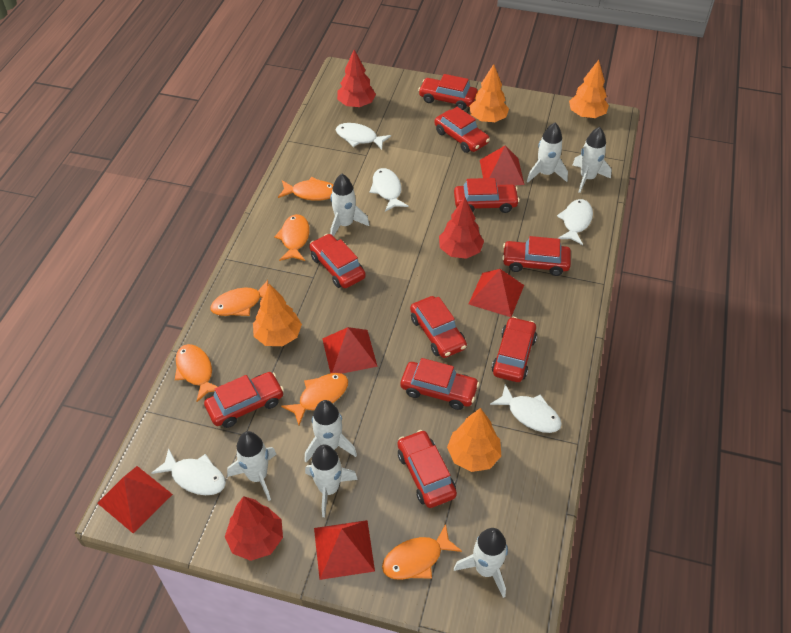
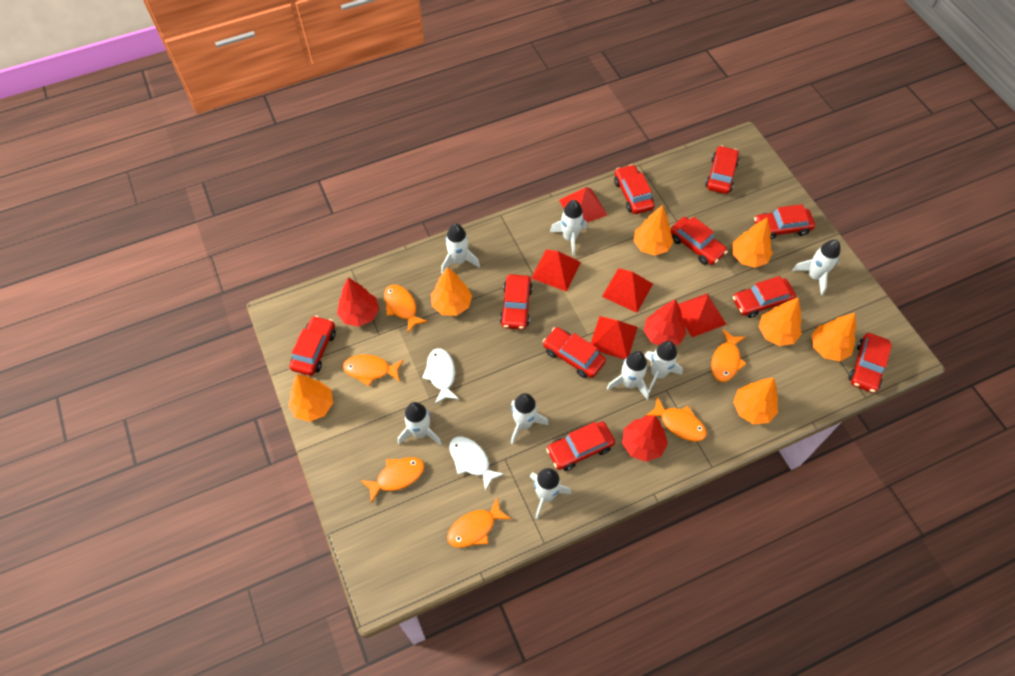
orange tree: 4 -> 7
white fish: 5 -> 2
white rocket: 7 -> 8

